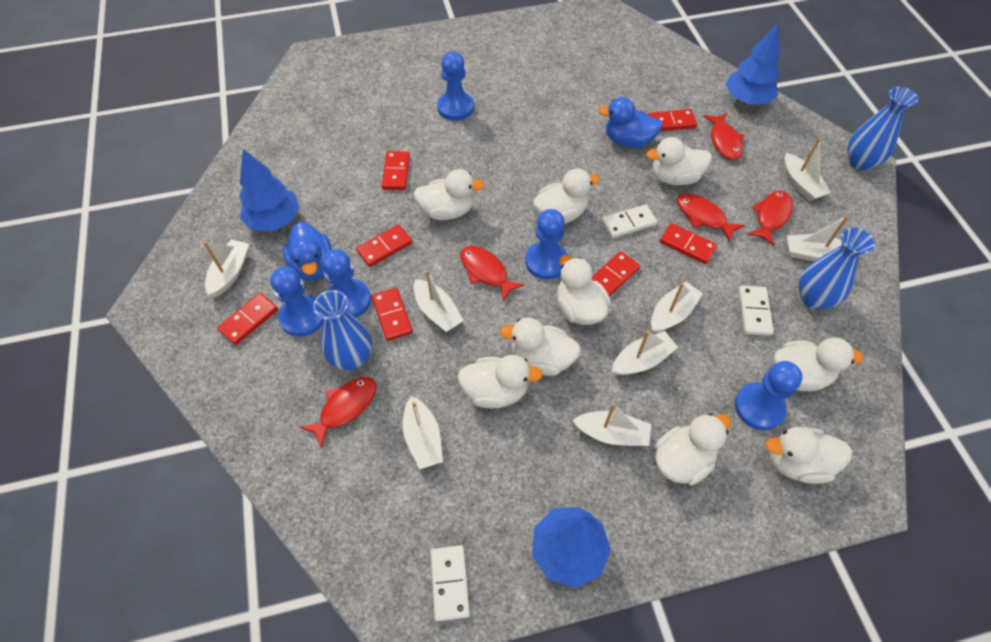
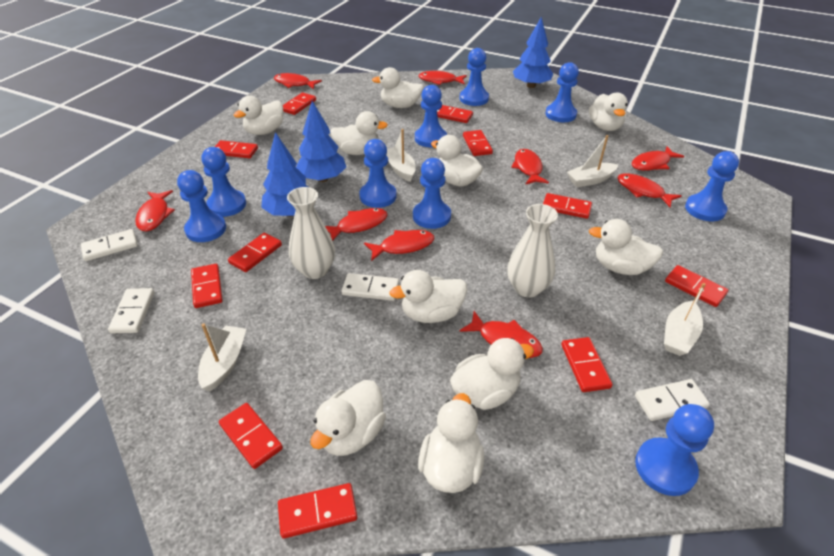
blue duck: 2 -> 0
blue pawn: 5 -> 9
blue vase: 3 -> 0
red domino: 7 -> 11
red fish: 5 -> 9
white boat: 8 -> 4
white domino: 3 -> 4
white duck: 9 -> 10
white vase: 0 -> 2

